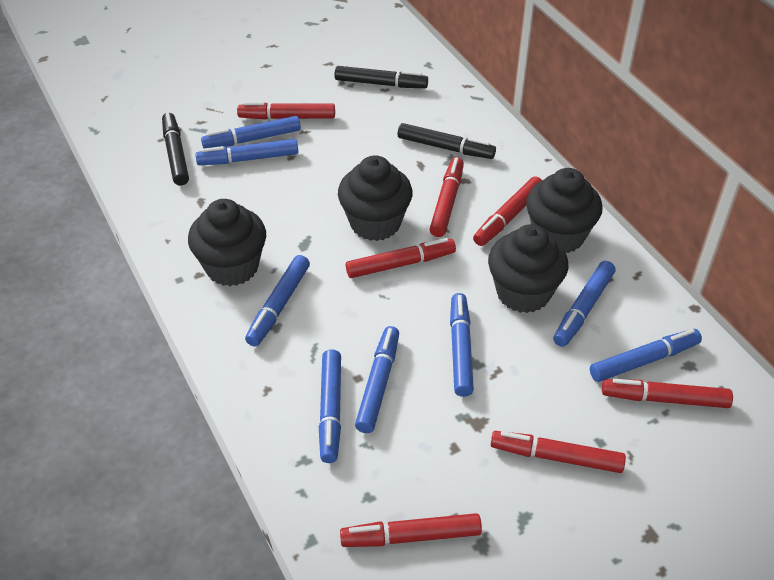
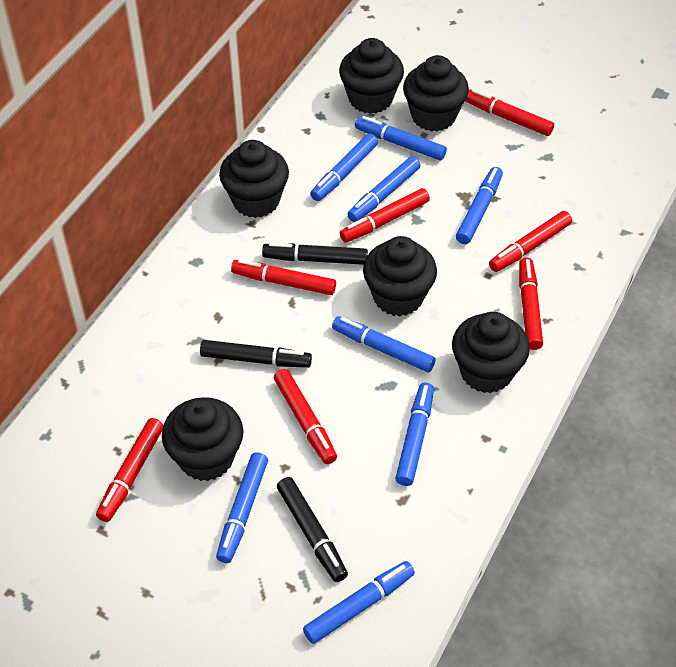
black cupcake: 4 -> 6

